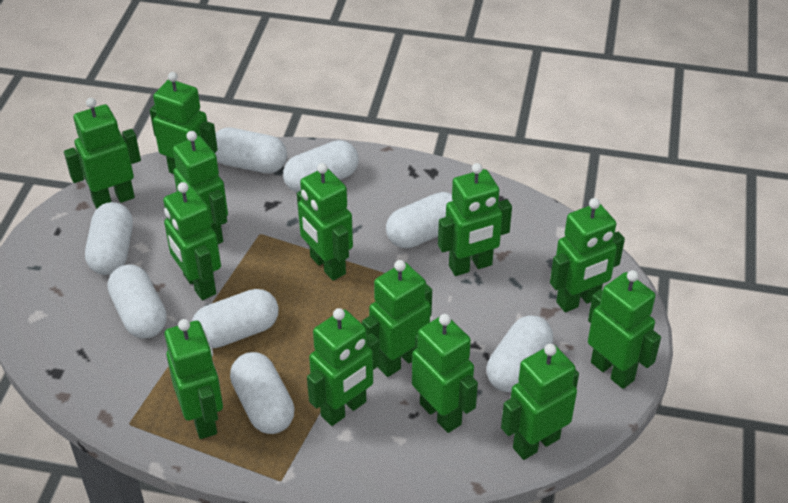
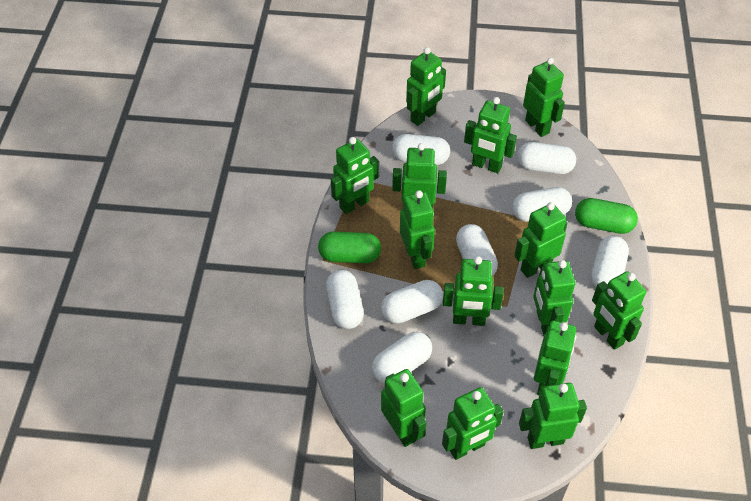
green capsule: 0 -> 2
green robot: 13 -> 14

